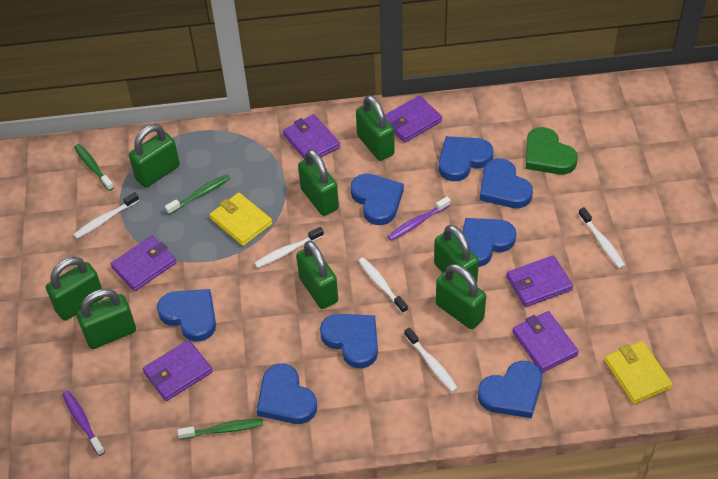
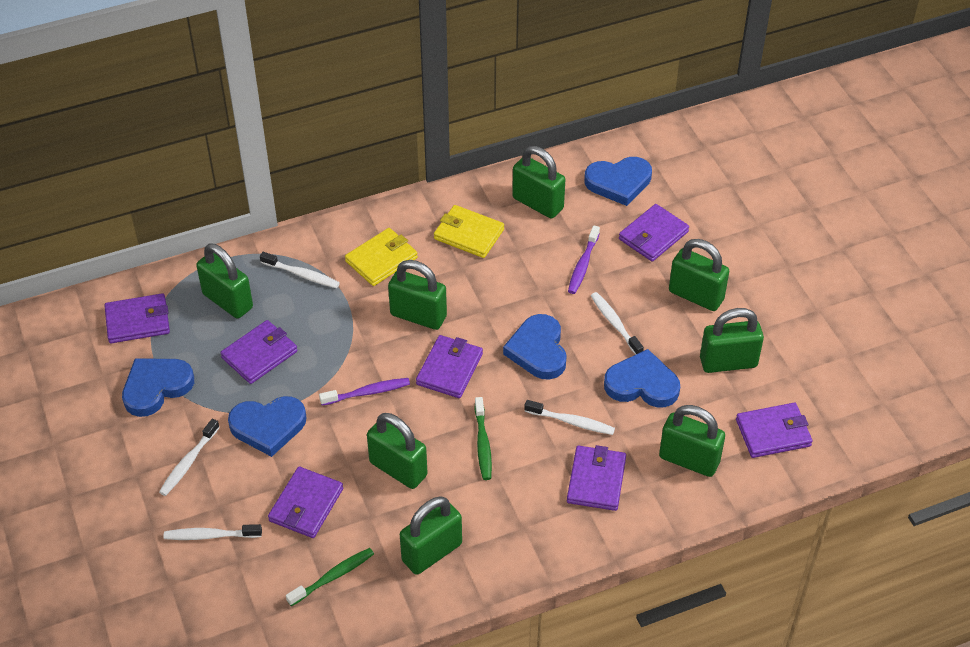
blue heart: 8 -> 5
green heart: 1 -> 0
green toothbrush: 3 -> 2
purple wallet: 6 -> 7

